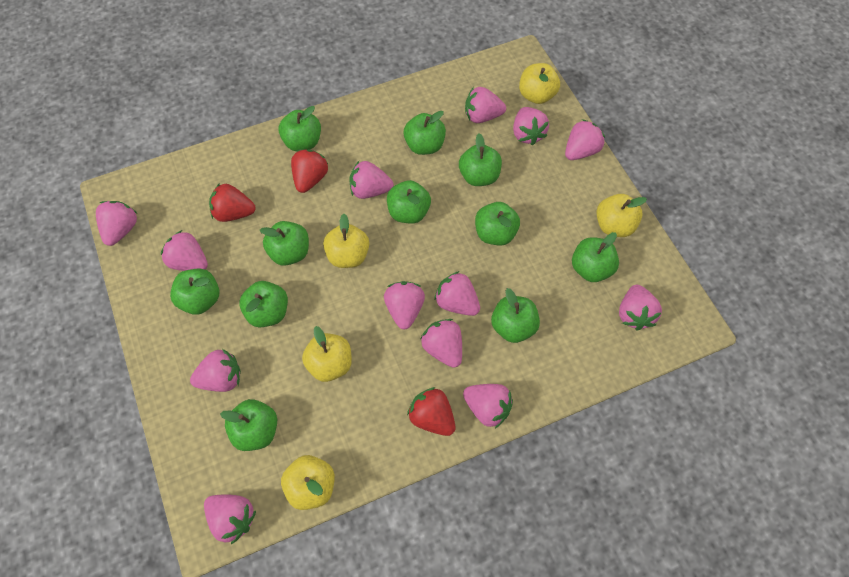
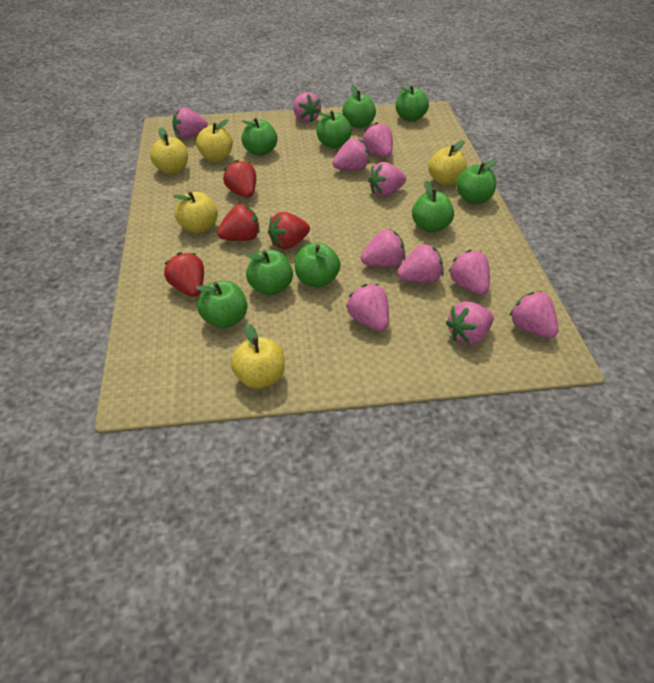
green apple: 11 -> 9
pink strawberry: 13 -> 11
red strawberry: 3 -> 4

